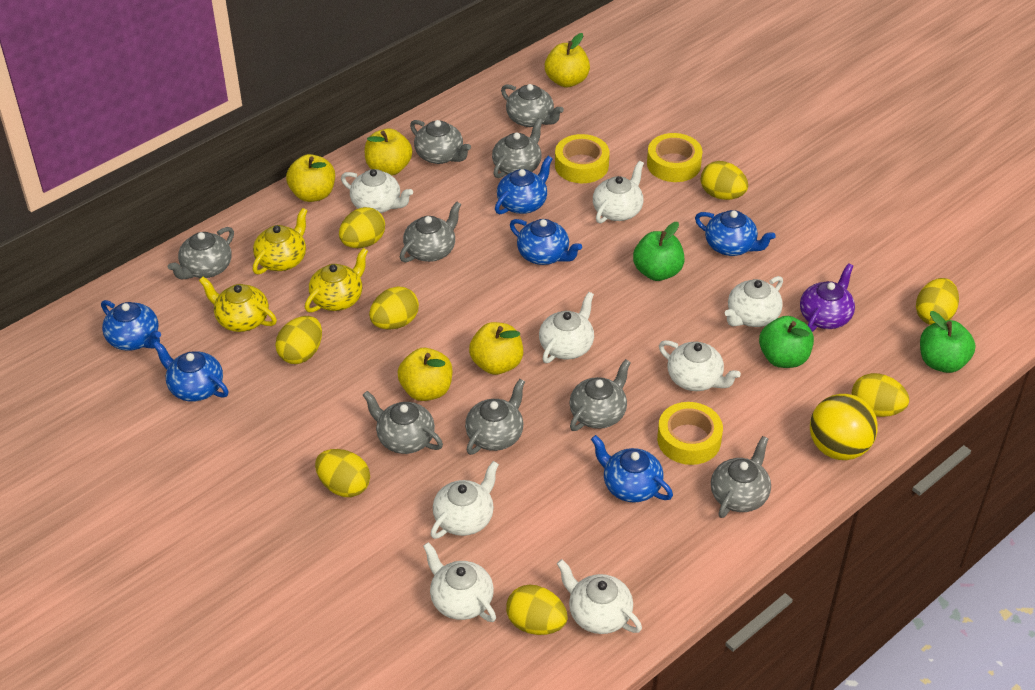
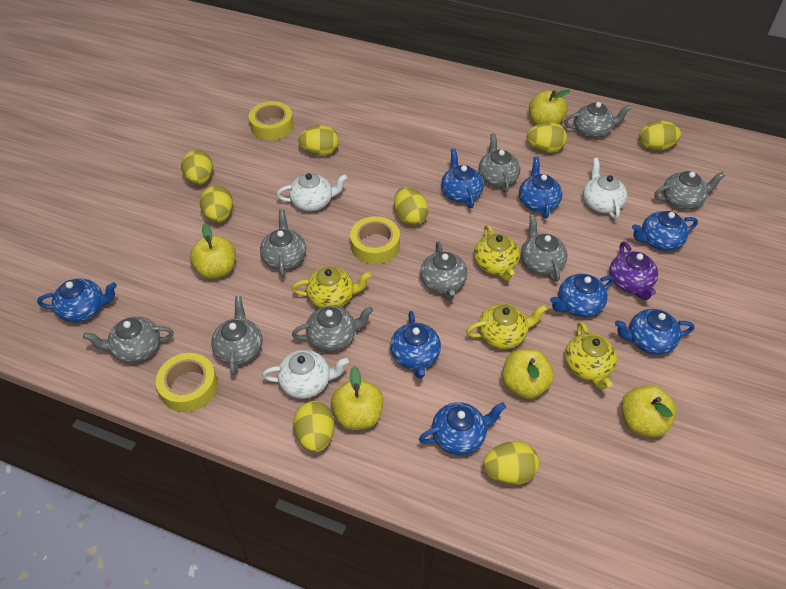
blue teapot: 6 -> 8
green apple: 3 -> 0
white teapot: 8 -> 3
yellow ball: 1 -> 0
yellow teapot: 3 -> 4

